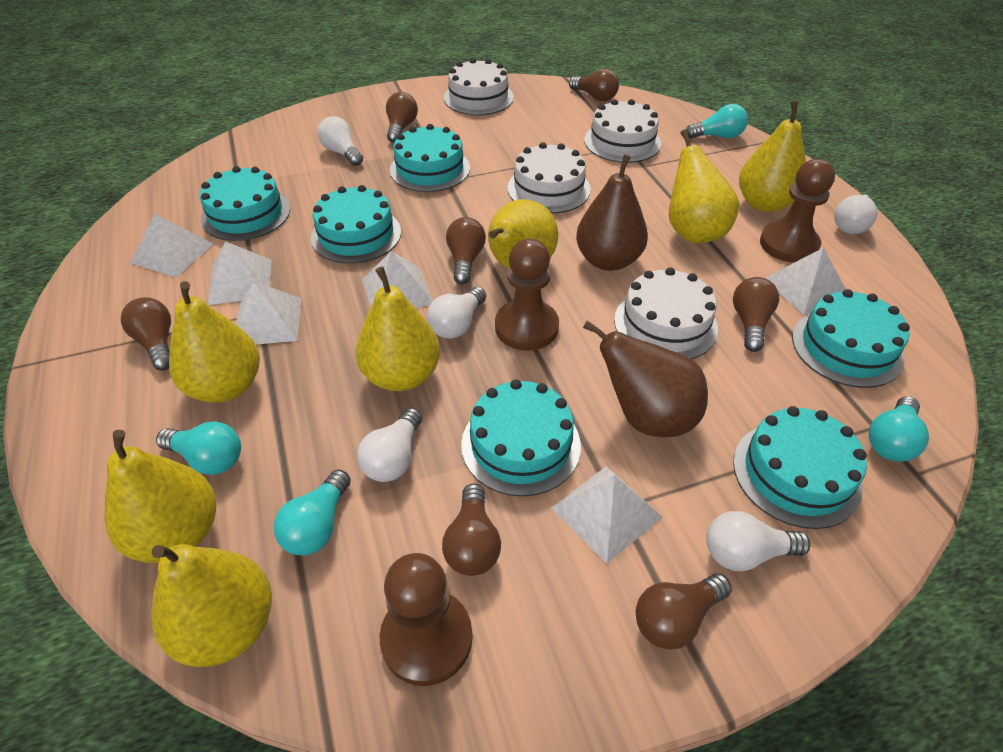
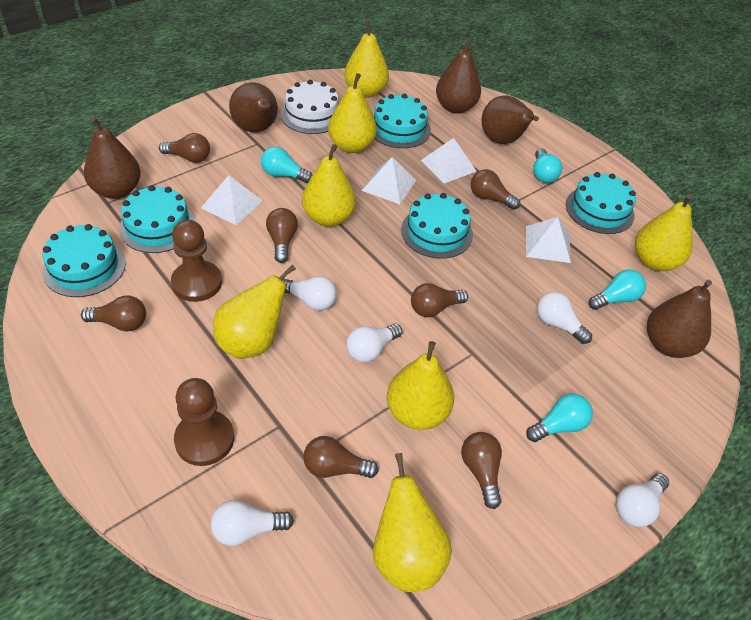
brown pawn: 3 -> 2
brown pear: 2 -> 5
turquoise cake: 6 -> 5
white cake: 4 -> 1
white pyramid: 6 -> 4

